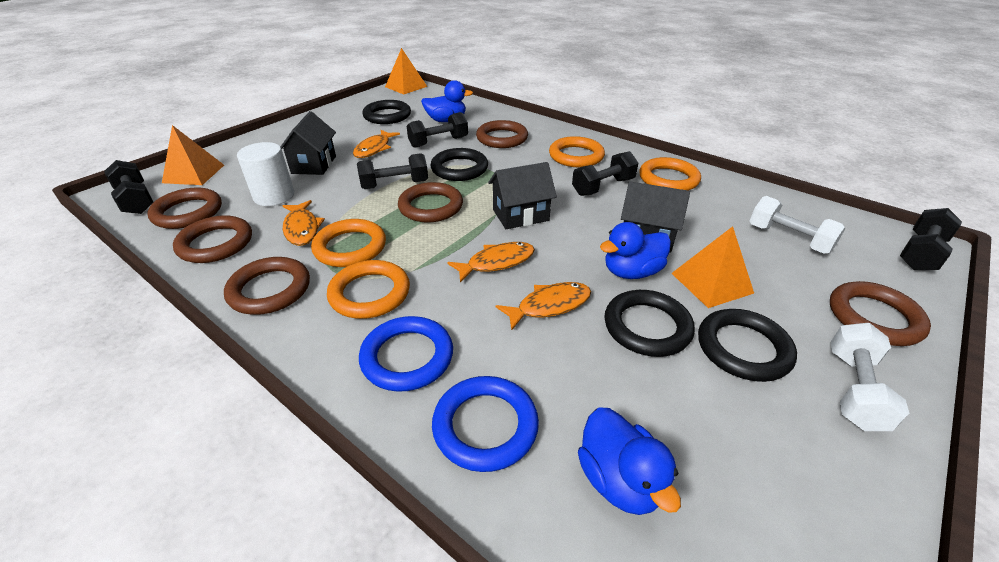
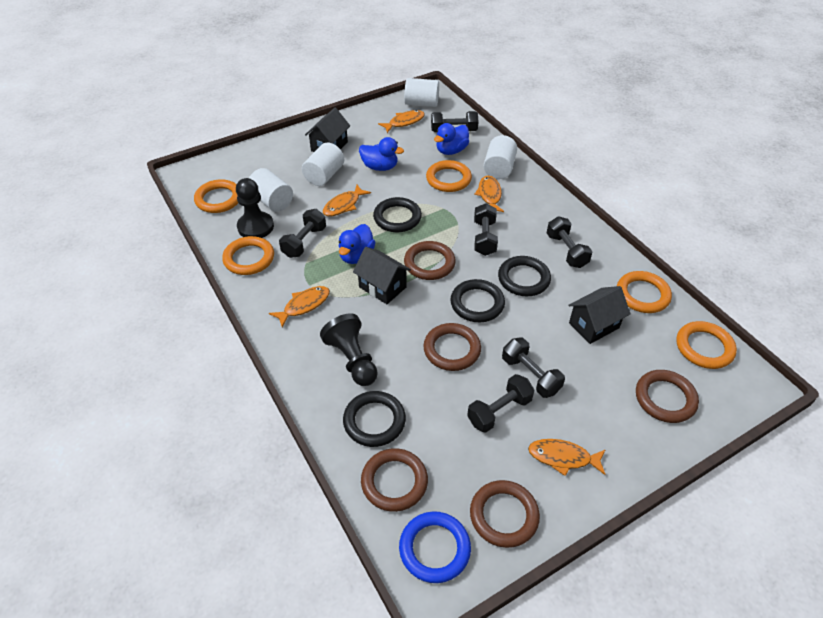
black dumbbell: 5 -> 6
black pawn: 0 -> 2
blue ring: 2 -> 1
brown ring: 6 -> 5
orange fish: 4 -> 5
orange pyramid: 3 -> 0
orange ring: 4 -> 5
white cylinder: 1 -> 4
white dumbbell: 2 -> 0

